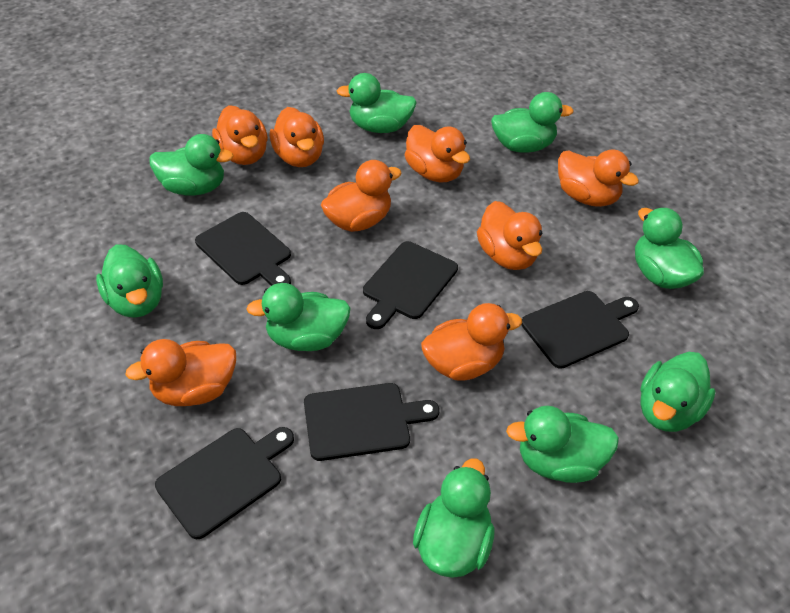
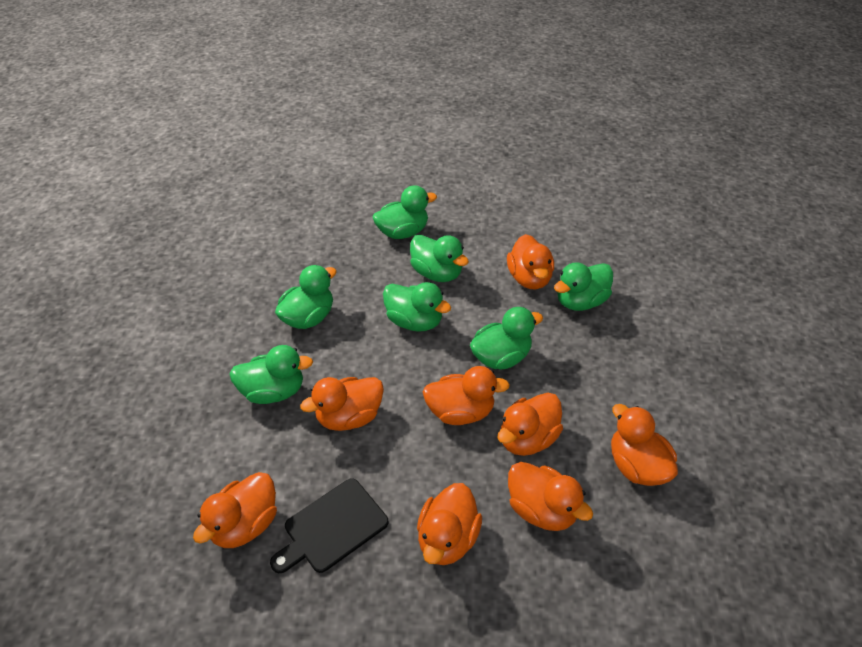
black cutting board: 5 -> 1
green duck: 9 -> 7

